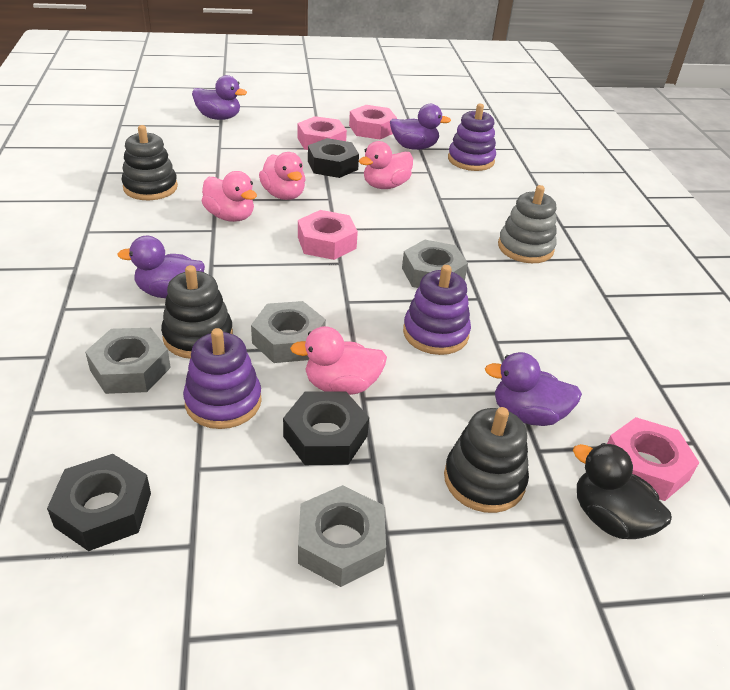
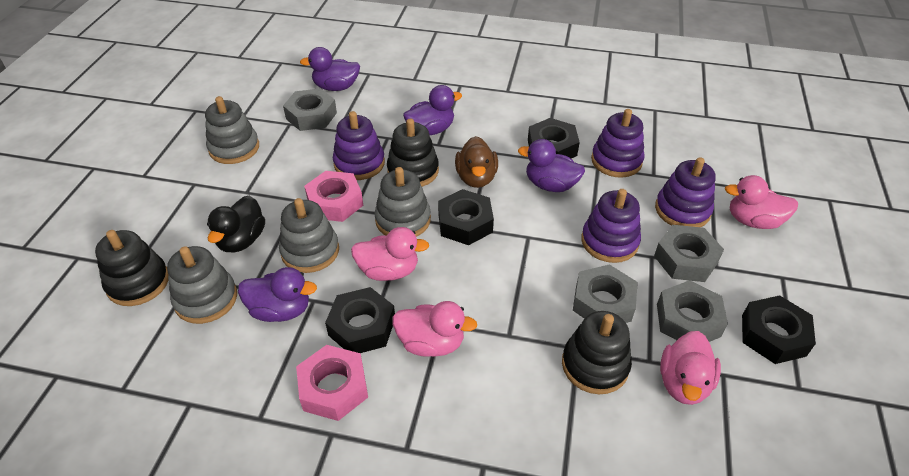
black nut: 3 -> 4
brown duck: 0 -> 1
grey stacking toy: 1 -> 4
pink nut: 4 -> 2
purple stacking toy: 3 -> 4

